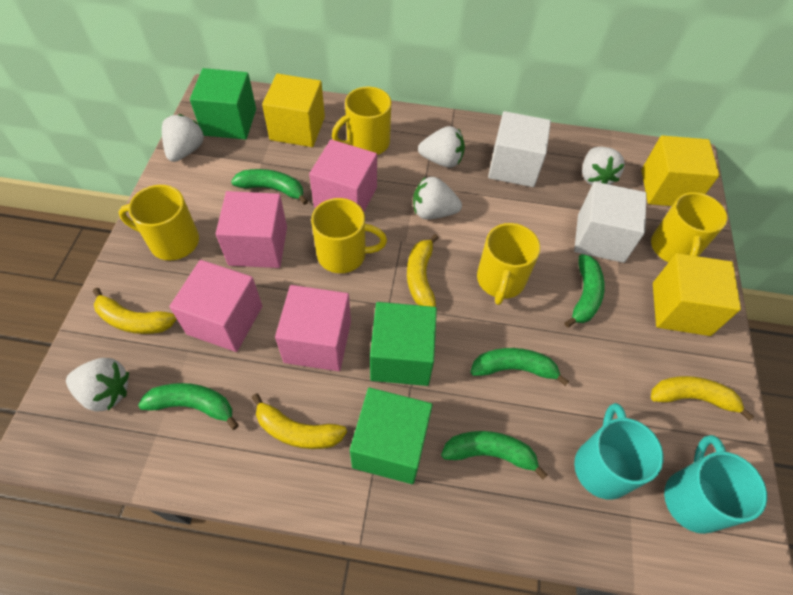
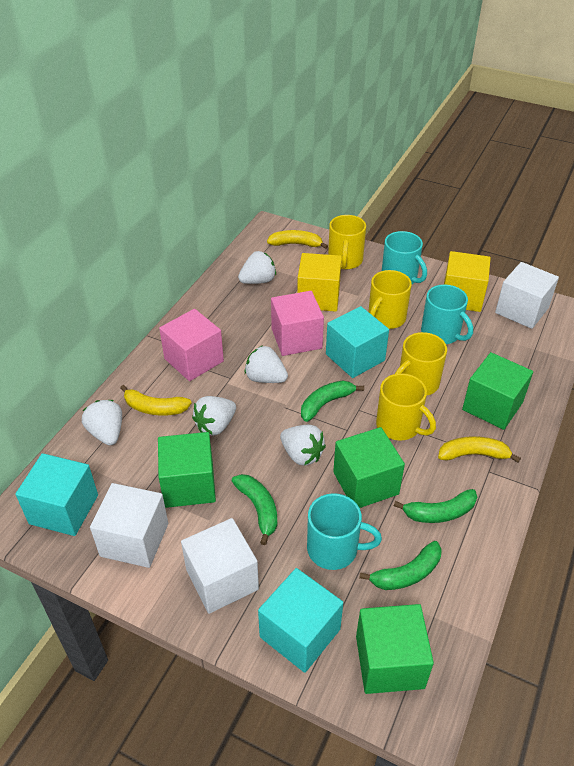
green banana: 5 -> 4
green cube: 3 -> 4
pink cube: 4 -> 2
turquoise cube: 0 -> 3
turquoise mug: 2 -> 3
white cube: 2 -> 3
yellow banana: 4 -> 3
yellow cube: 3 -> 2
yellow mug: 5 -> 4

